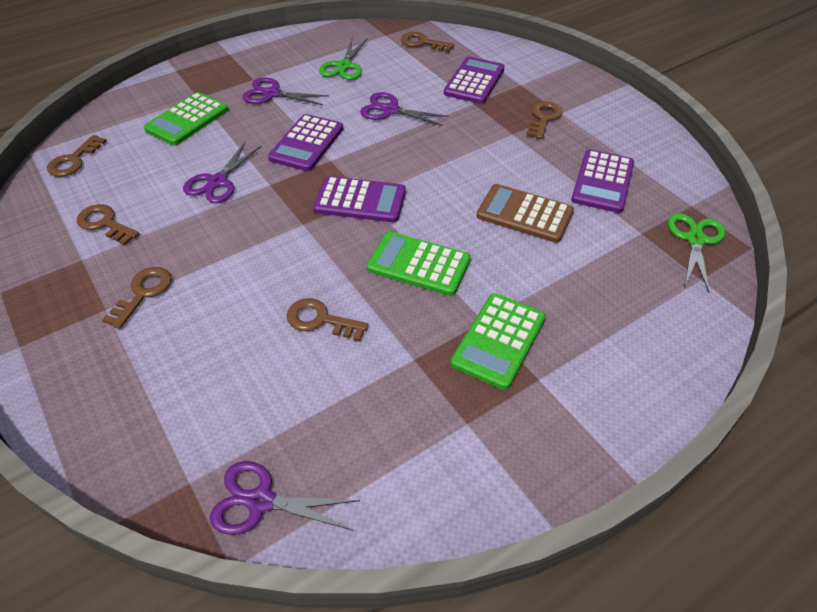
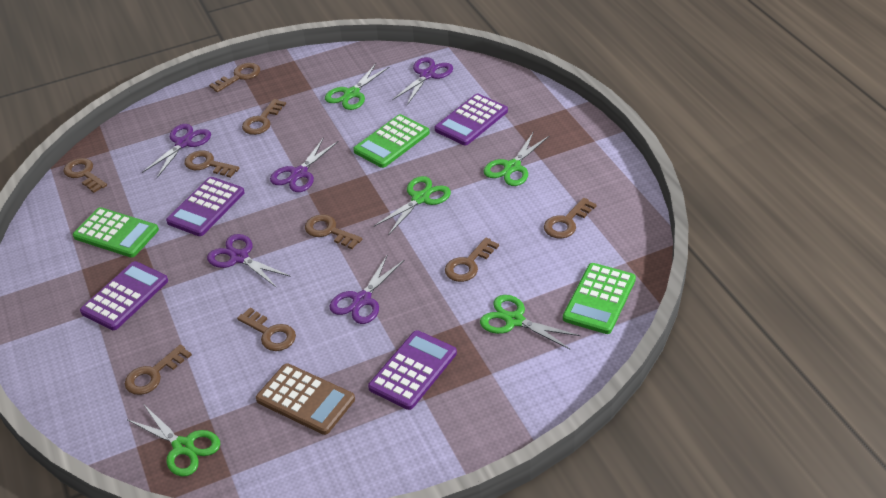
brown key: 6 -> 9
green scissors: 2 -> 5
purple scissors: 4 -> 5

